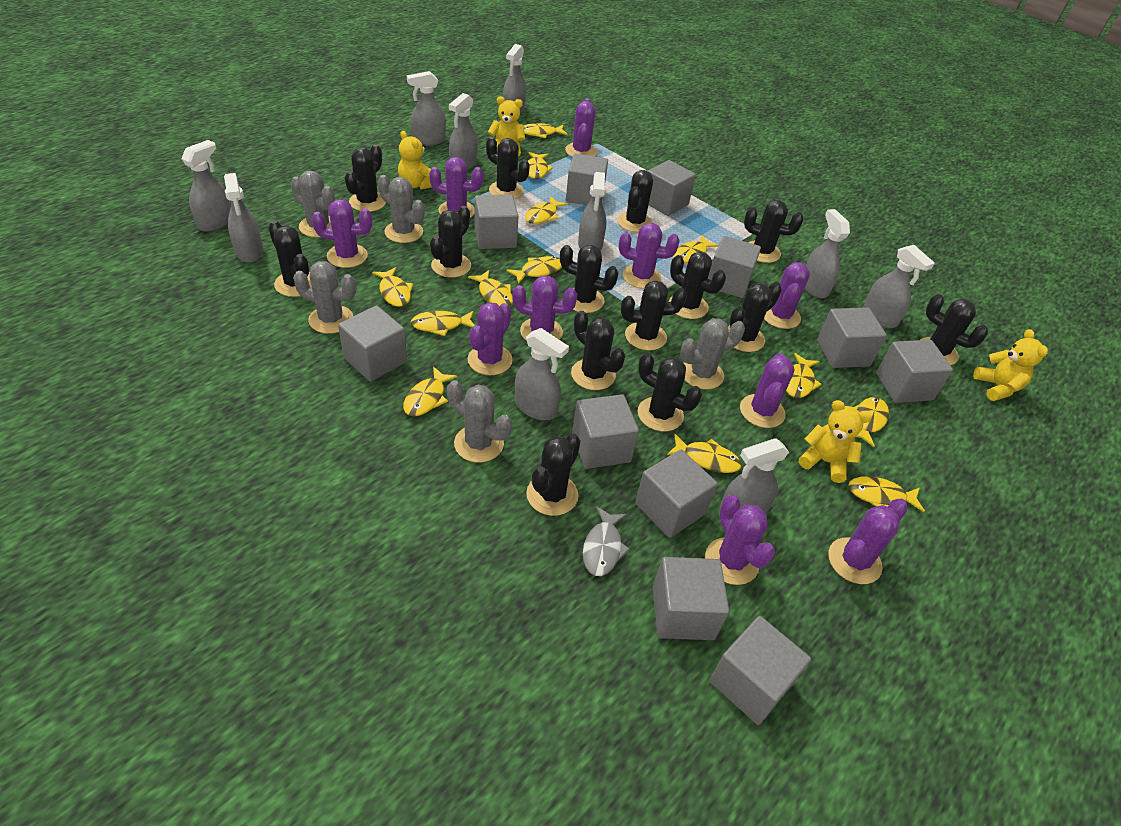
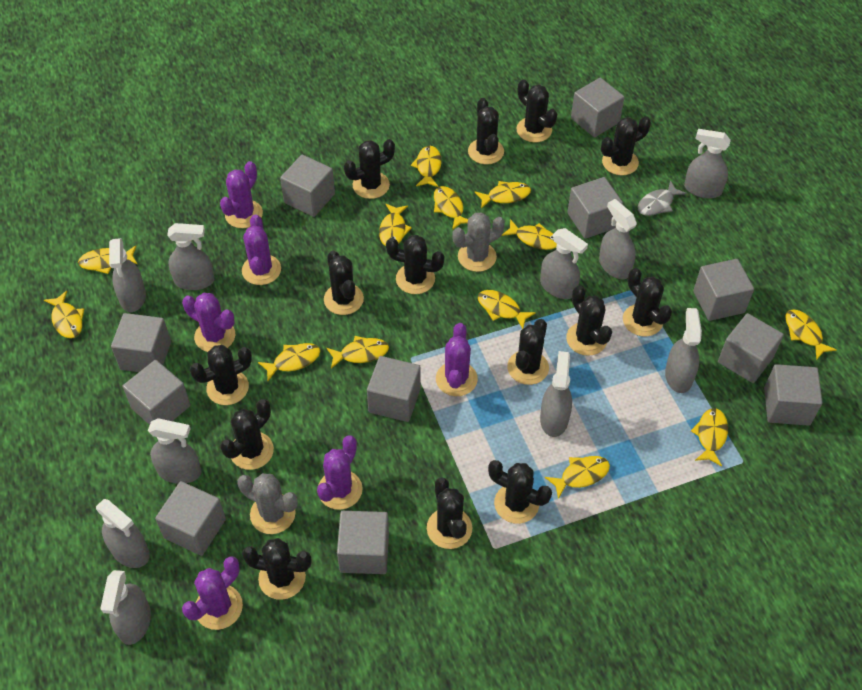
grey cactus: 5 -> 2
purple cactus: 10 -> 6
yellow teddy bear: 4 -> 0

